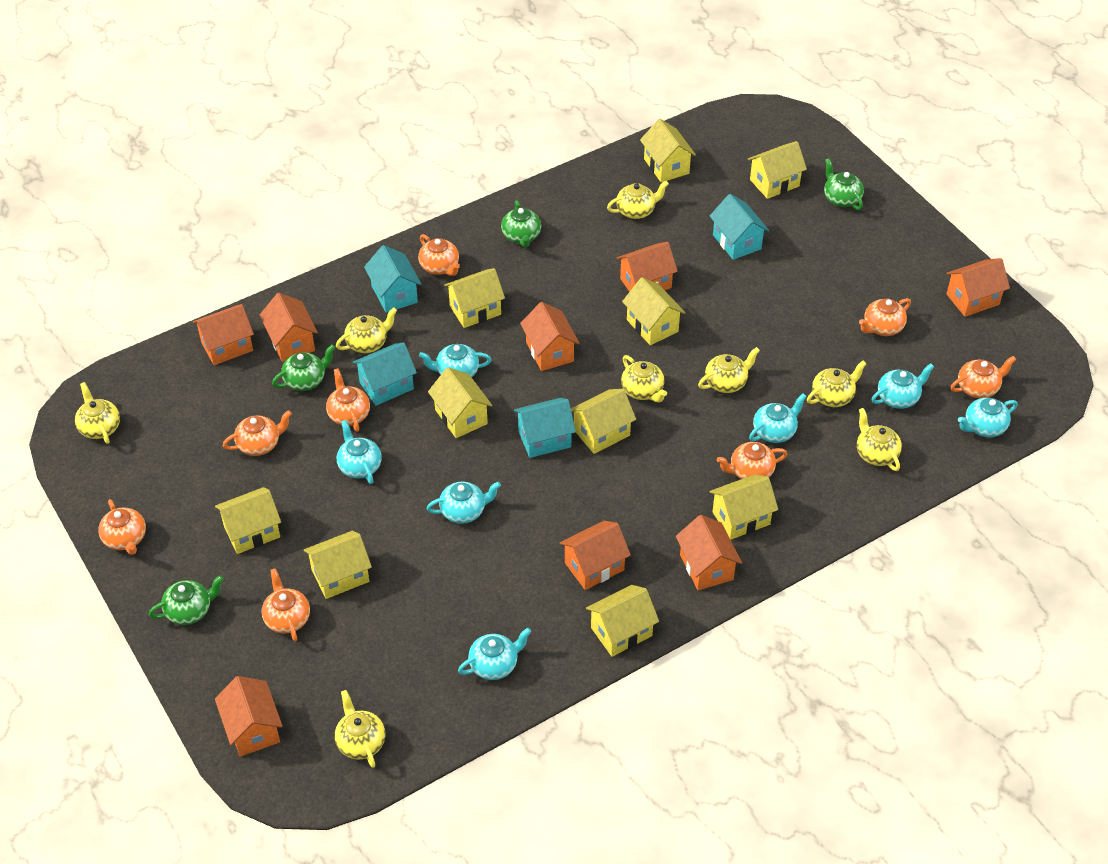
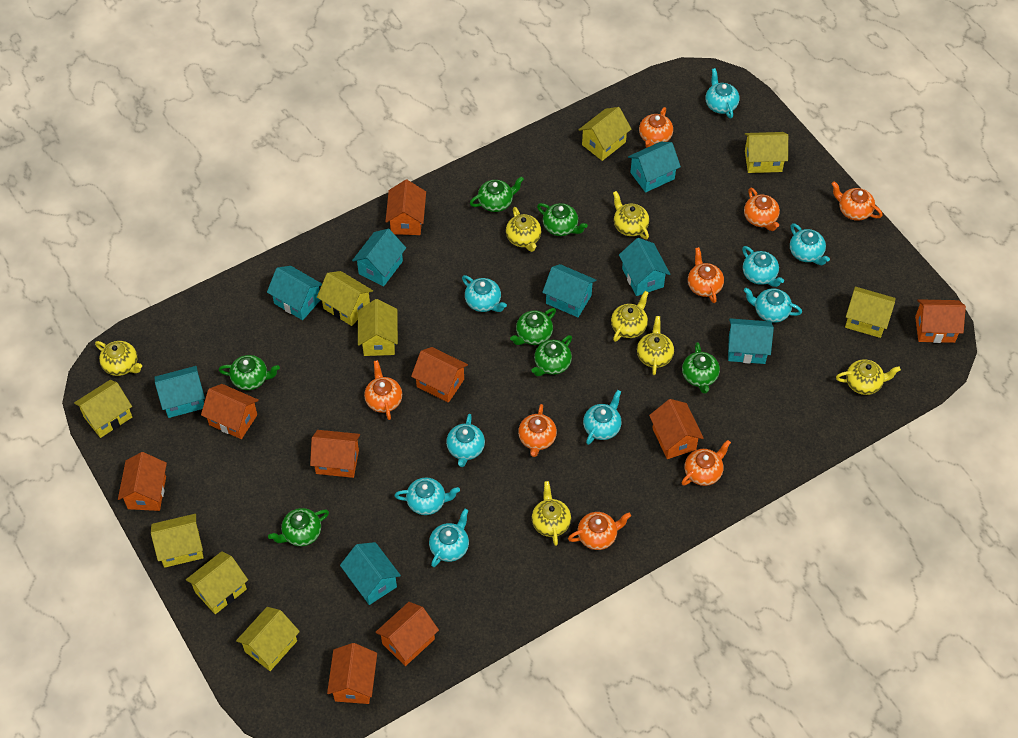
green teapot: 4 -> 7
orange house: 8 -> 9
turquoise house: 4 -> 8
turquoise teapot: 7 -> 9
yellow house: 10 -> 9
yellow teapot: 8 -> 7

